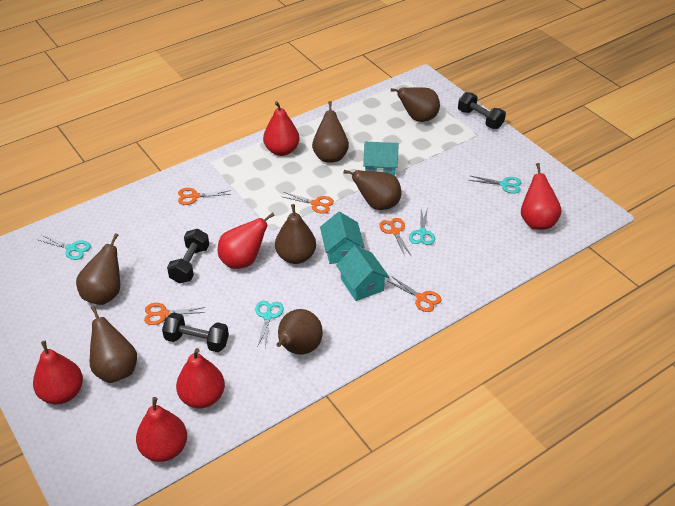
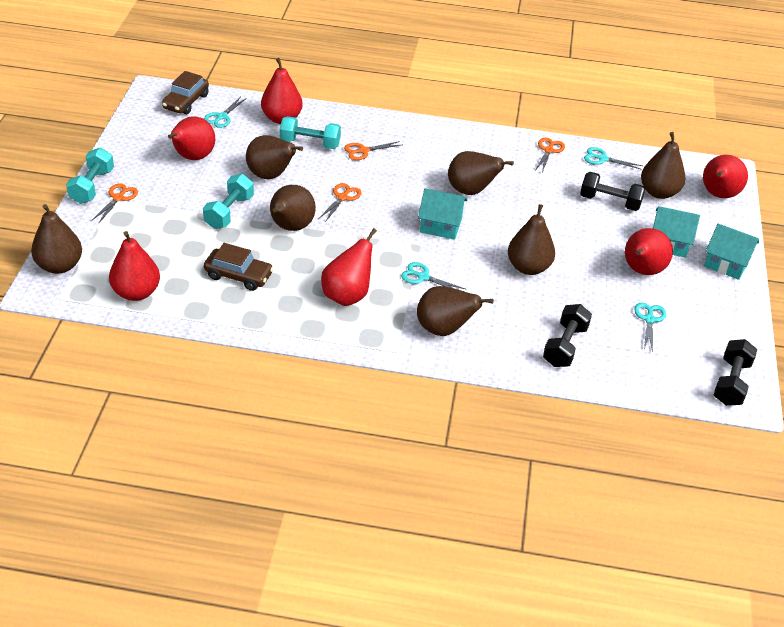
brown car: 0 -> 2
orange scissors: 5 -> 4
turquoise dumbbell: 0 -> 3

